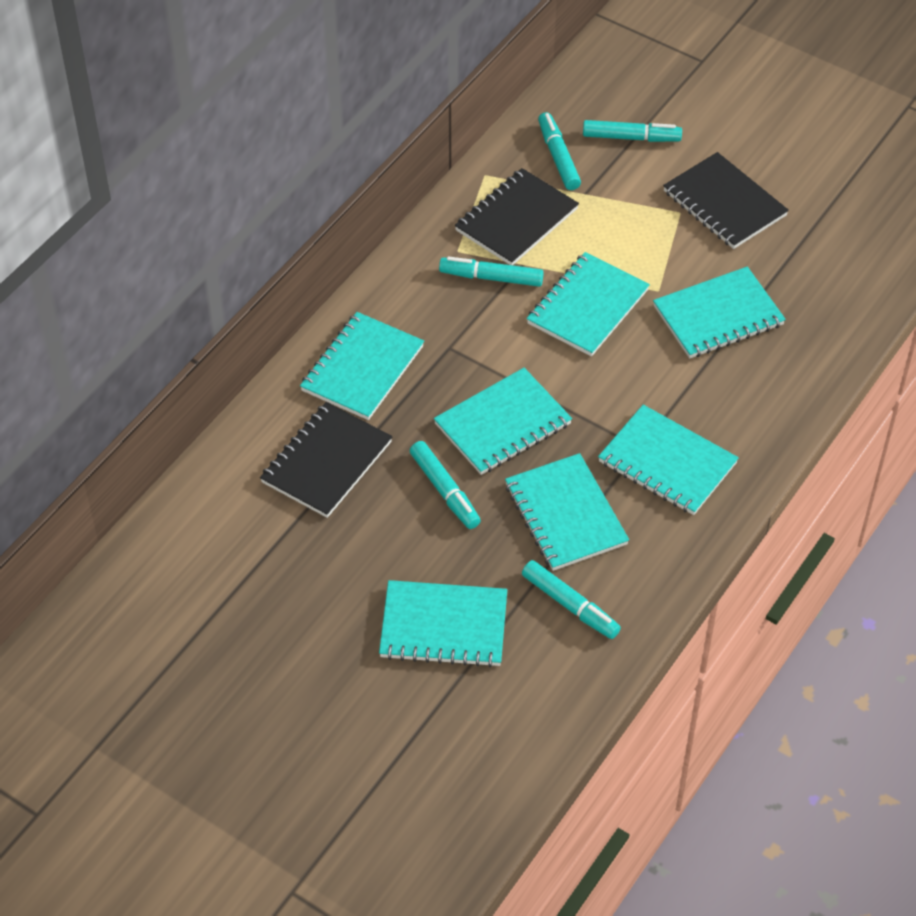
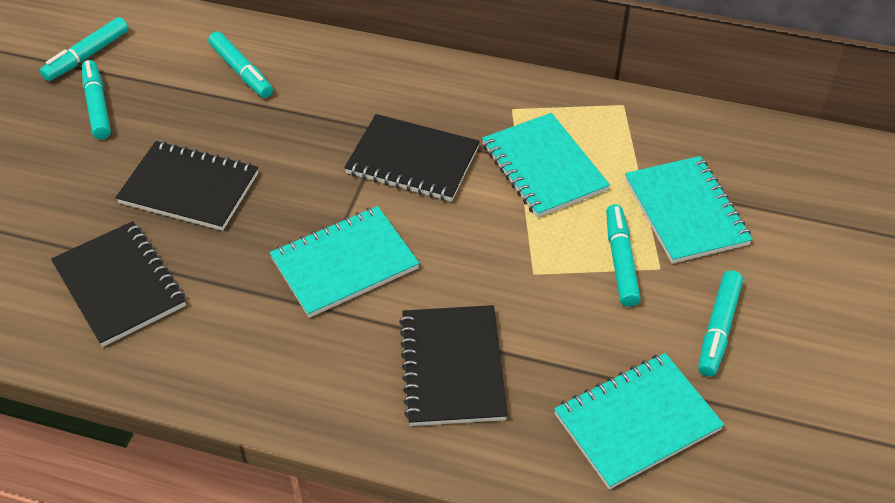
black notebook: 3 -> 4
turquoise notebook: 7 -> 4

